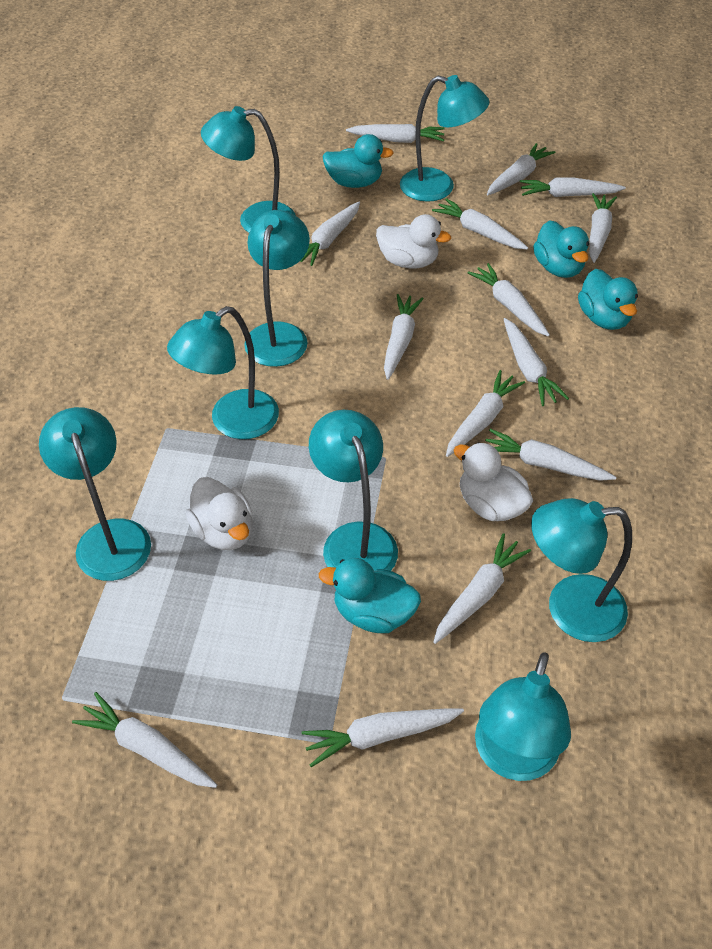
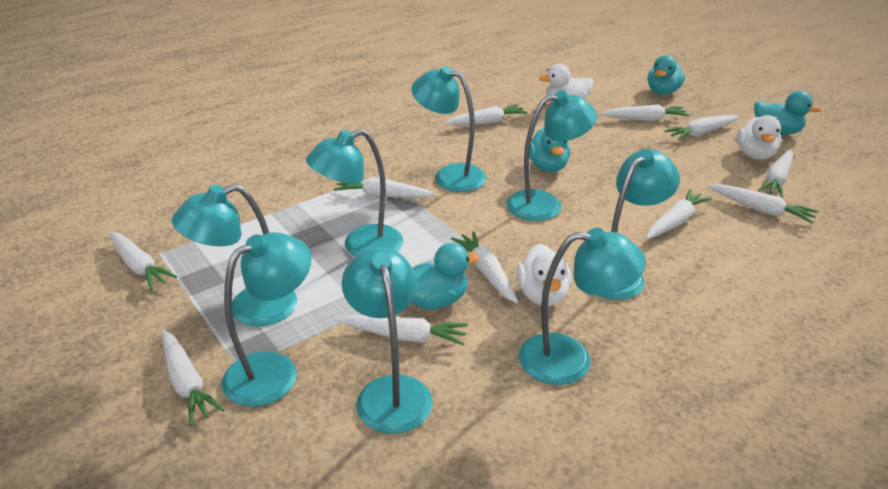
white carrot: 14 -> 11

